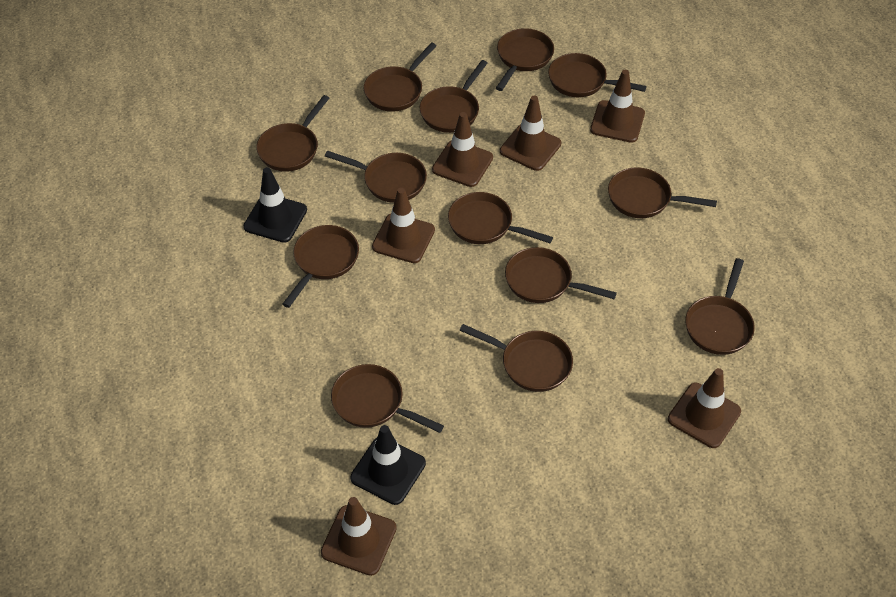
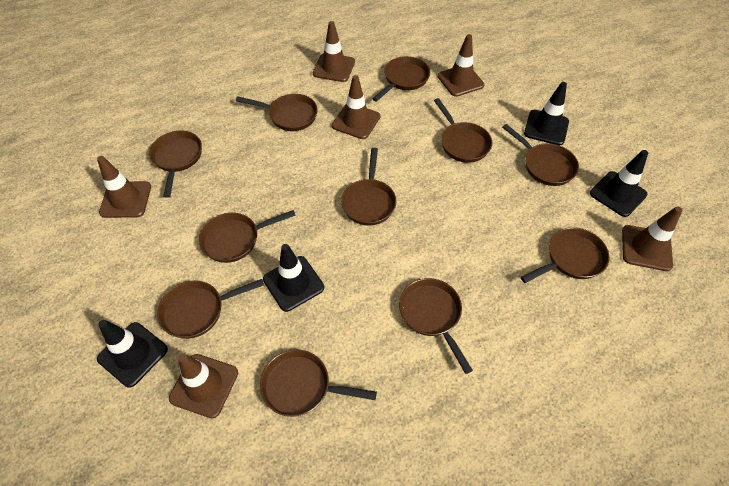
black traffic cone: 2 -> 4
brown pan: 13 -> 11

